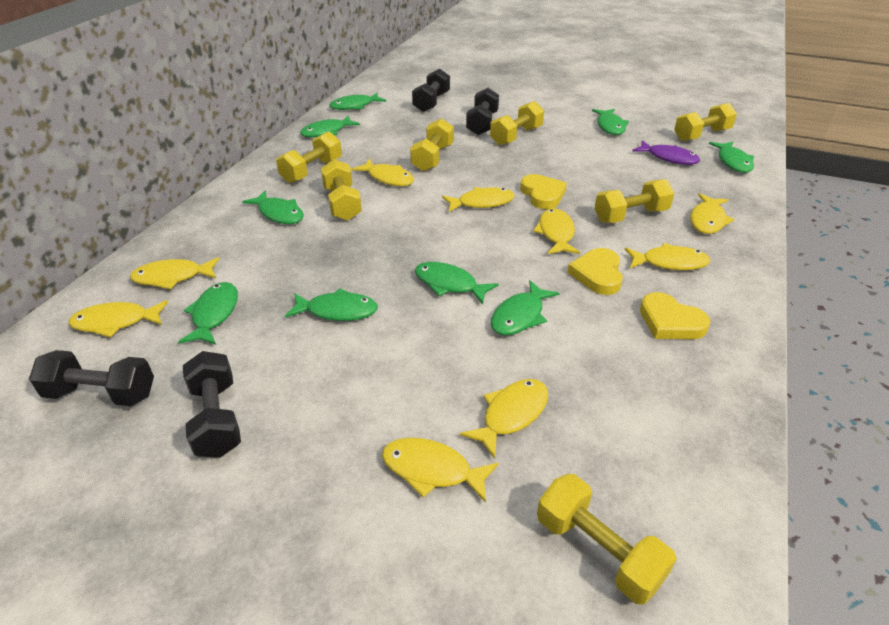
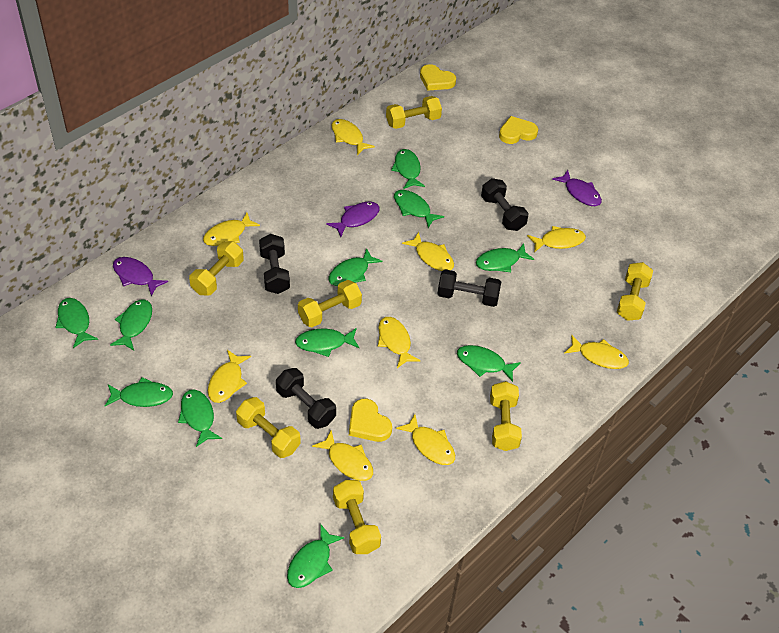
green fish: 9 -> 11
purple fish: 1 -> 3

